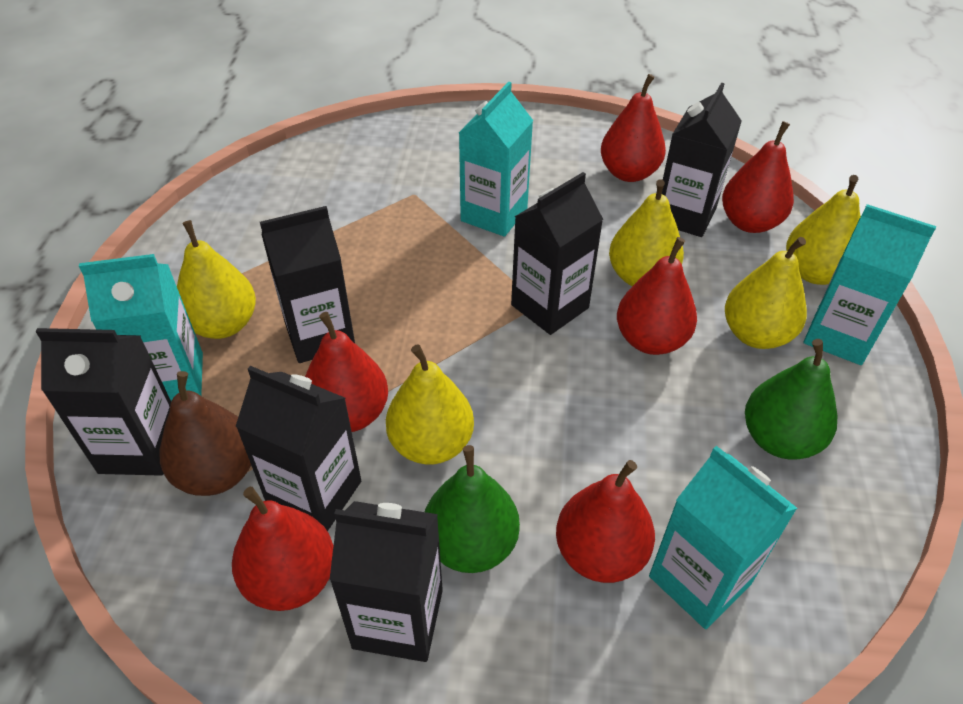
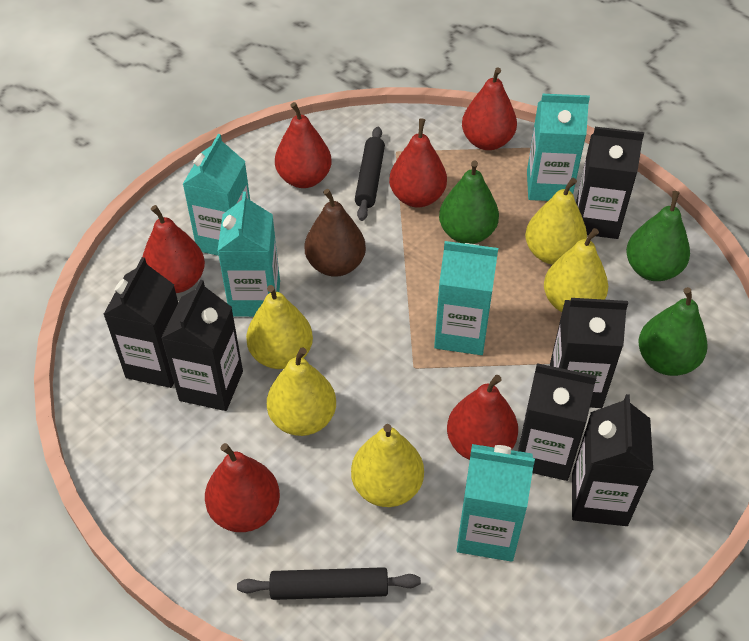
black rolling pin: 0 -> 2
green pear: 2 -> 3
turquoise carton: 4 -> 5

